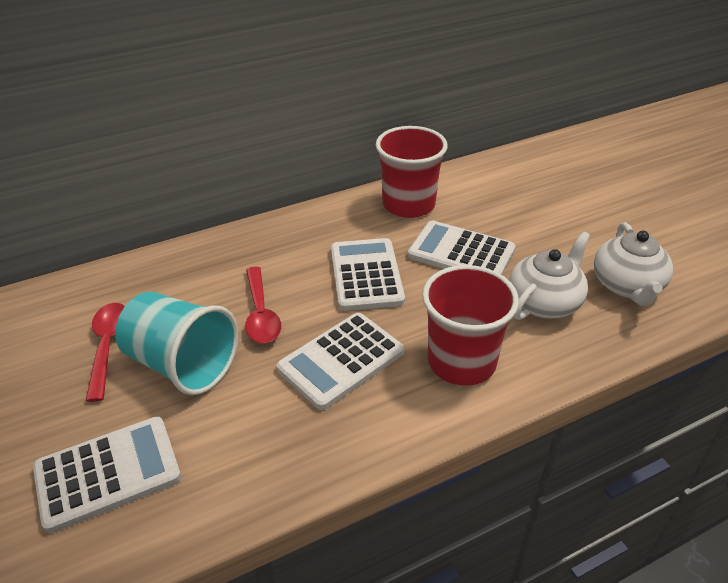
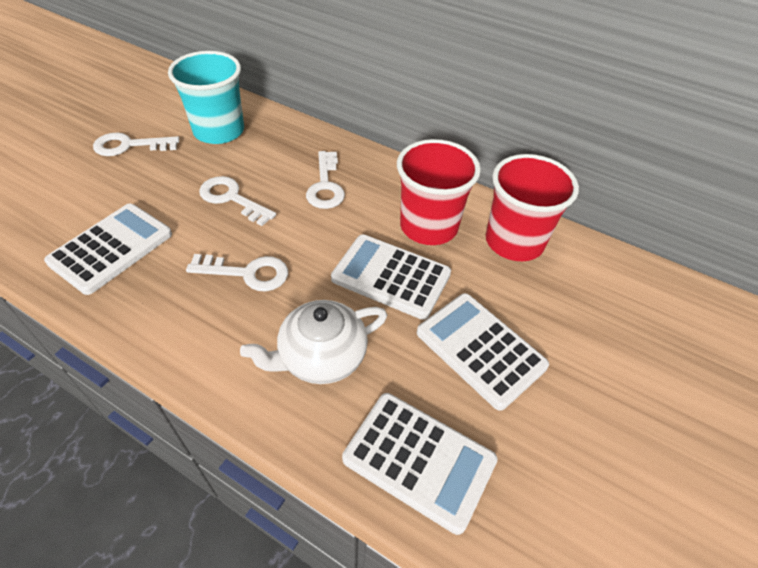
red spoon: 2 -> 0
white key: 0 -> 4
white teapot: 2 -> 1

